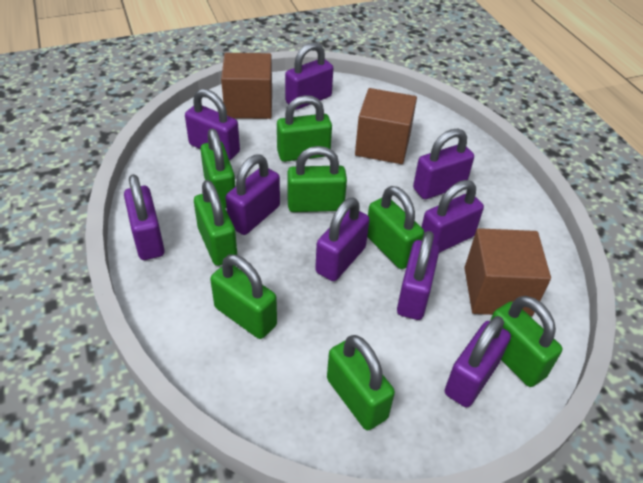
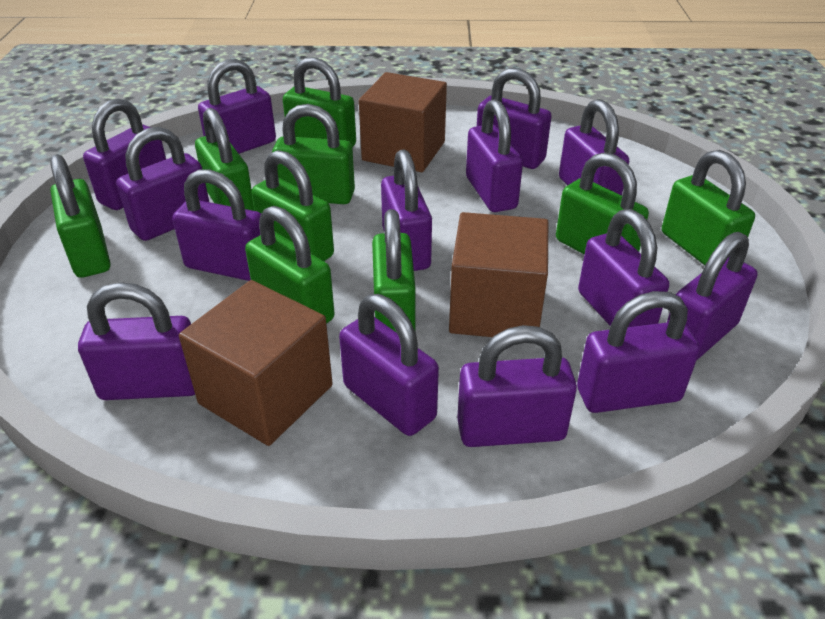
green padlock: 8 -> 9
purple padlock: 9 -> 14

